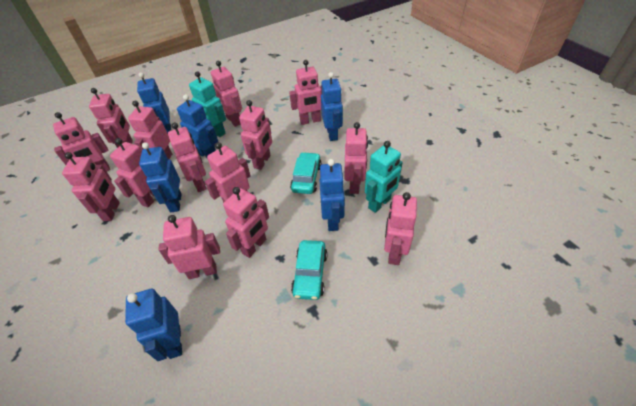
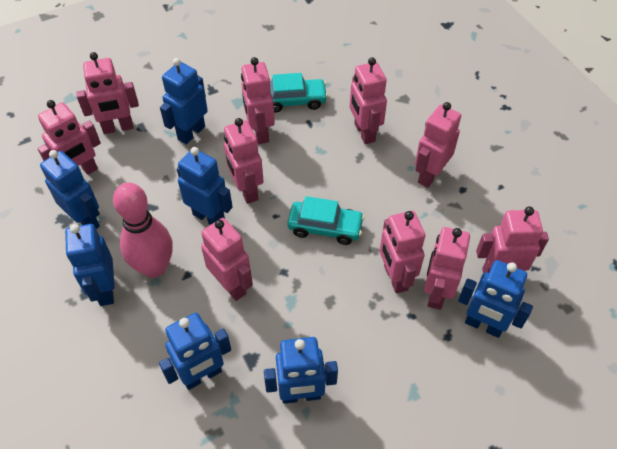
blue robot: 6 -> 7
pink bowling pin: 0 -> 1
pink robot: 14 -> 10
turquoise robot: 2 -> 0

